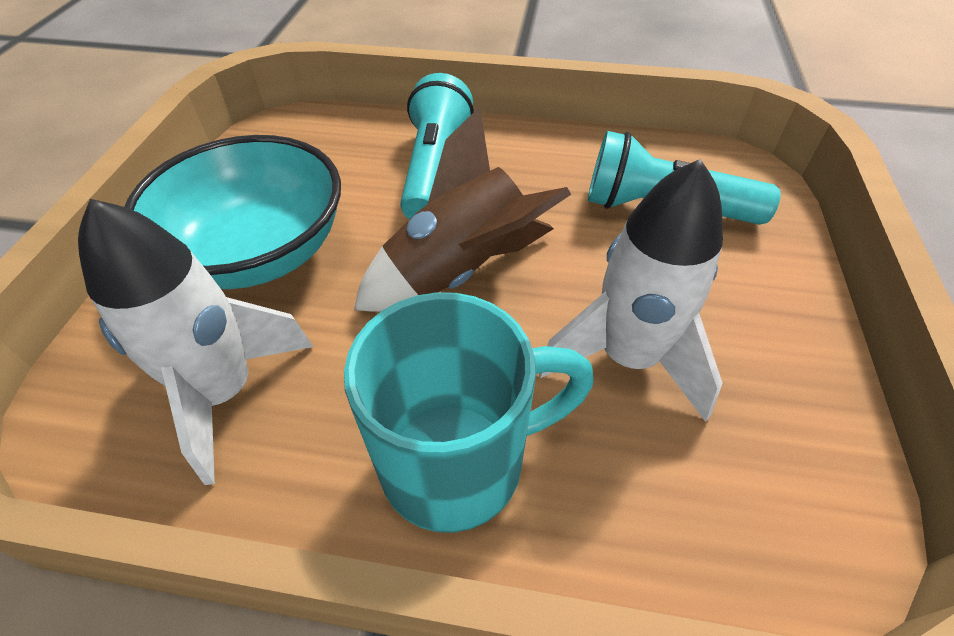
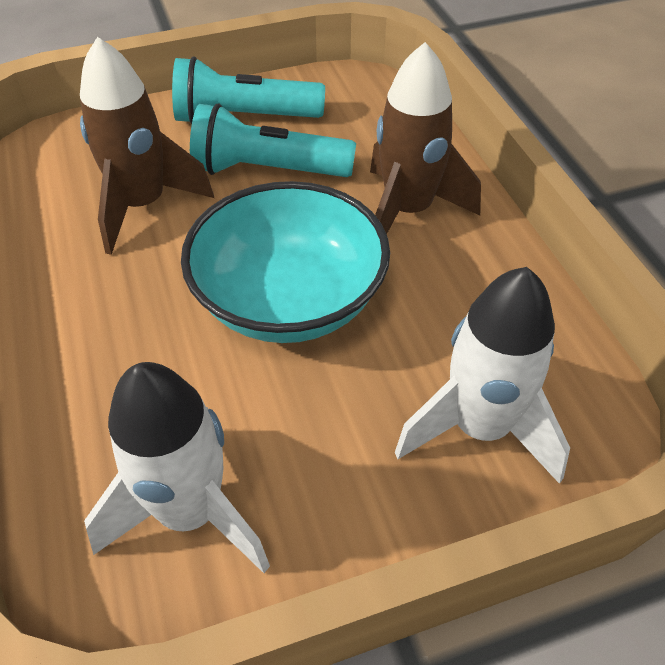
brown rocket: 1 -> 2
turquoise mug: 1 -> 0

